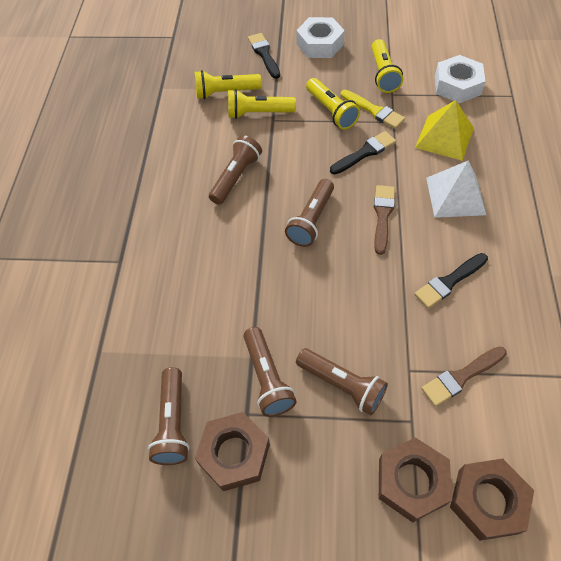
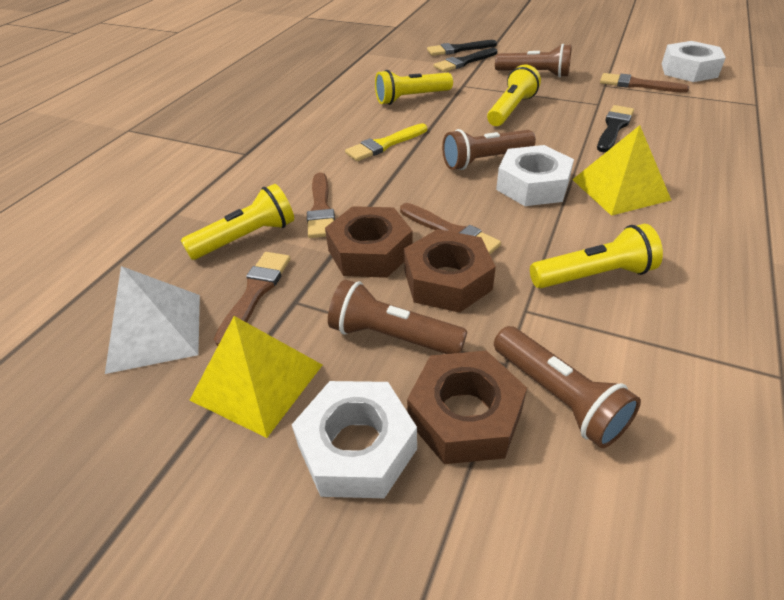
brown brush: 2 -> 4
brown flashlight: 5 -> 4
white nut: 2 -> 3
yellow pyramid: 1 -> 2

